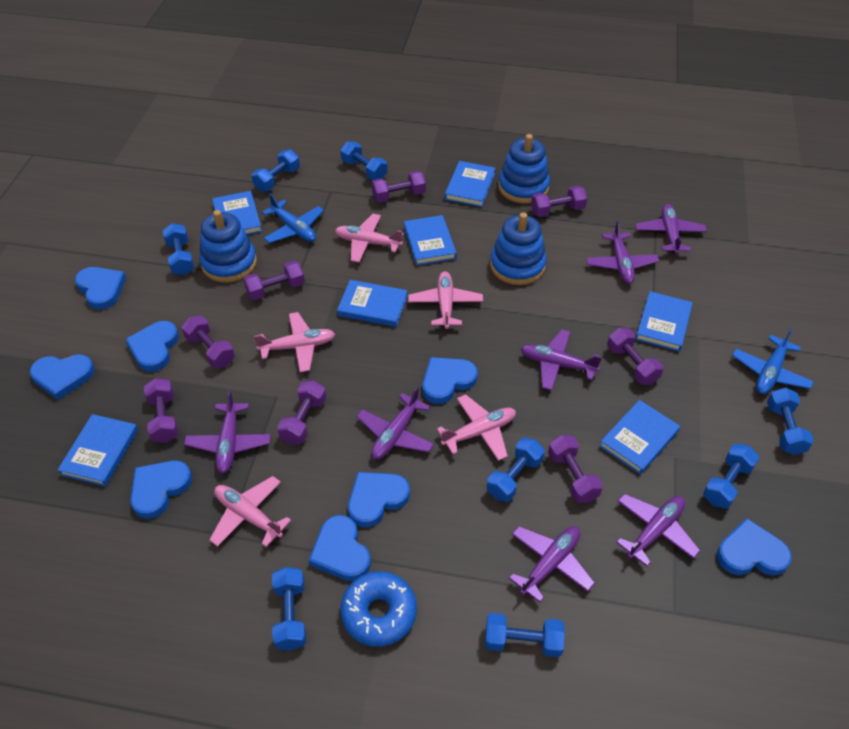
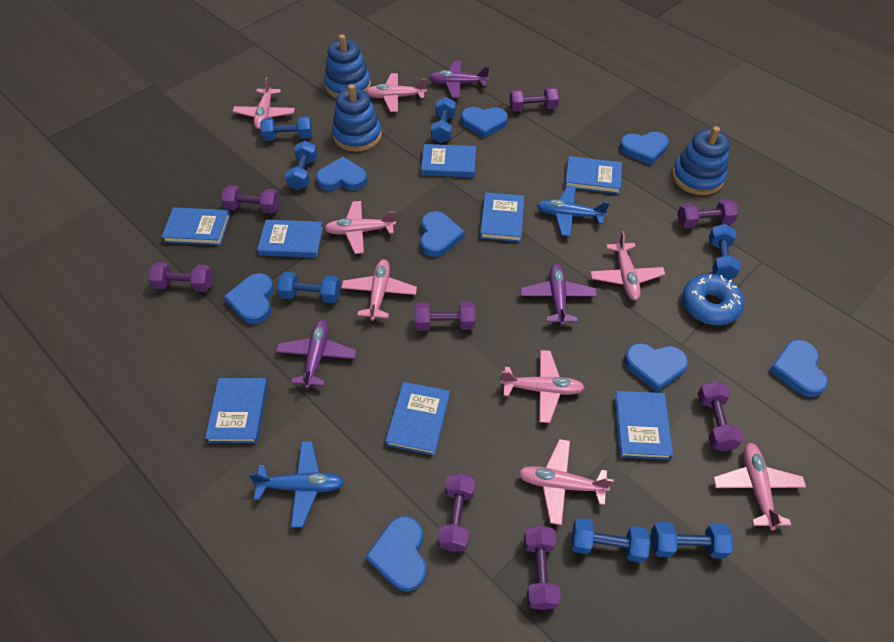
blue book: 7 -> 8
blue dumbbell: 8 -> 7
pink plane: 5 -> 8
purple plane: 7 -> 3

